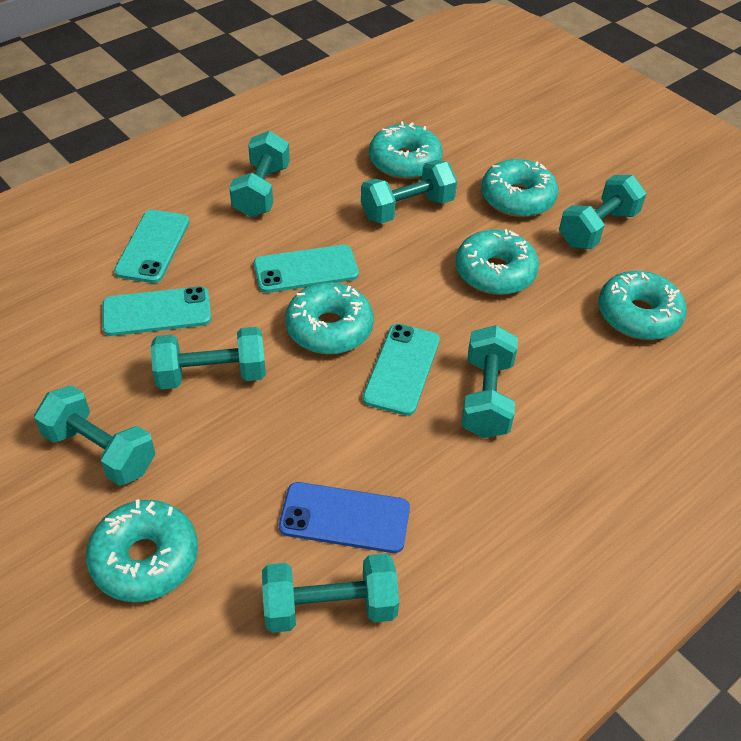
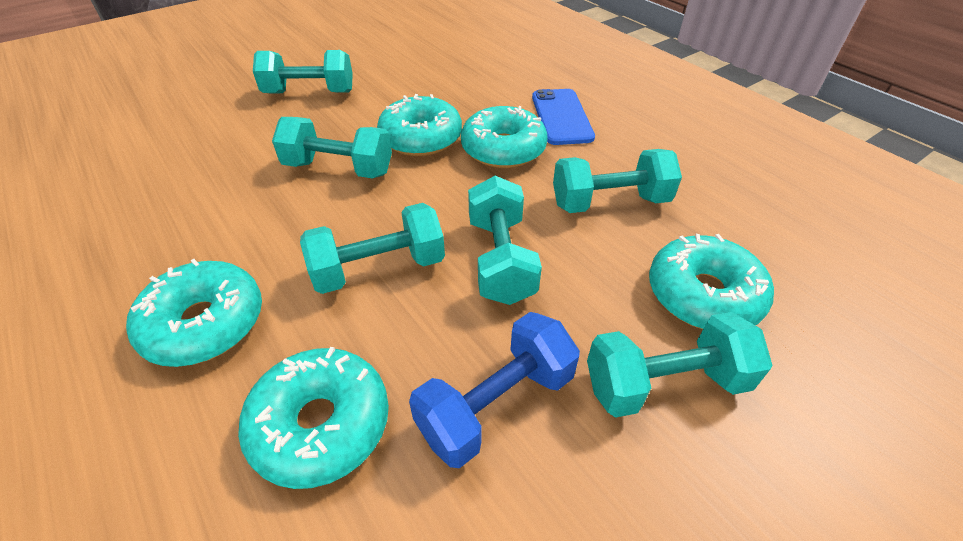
blue dumbbell: 0 -> 1
turquoise donut: 6 -> 5
turquoise dumbbell: 7 -> 6
turquoise phone: 4 -> 0

